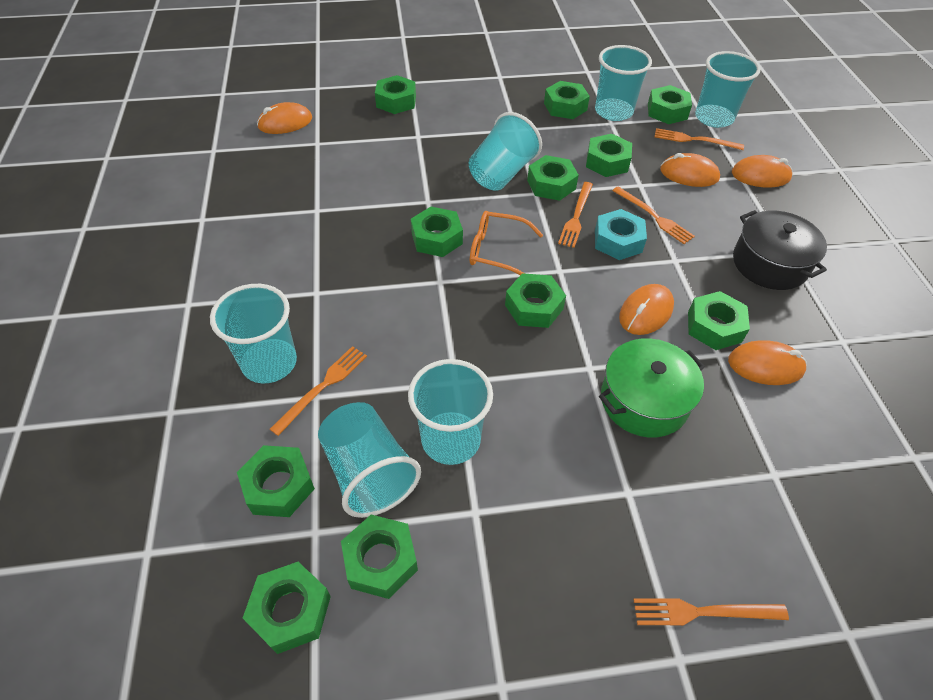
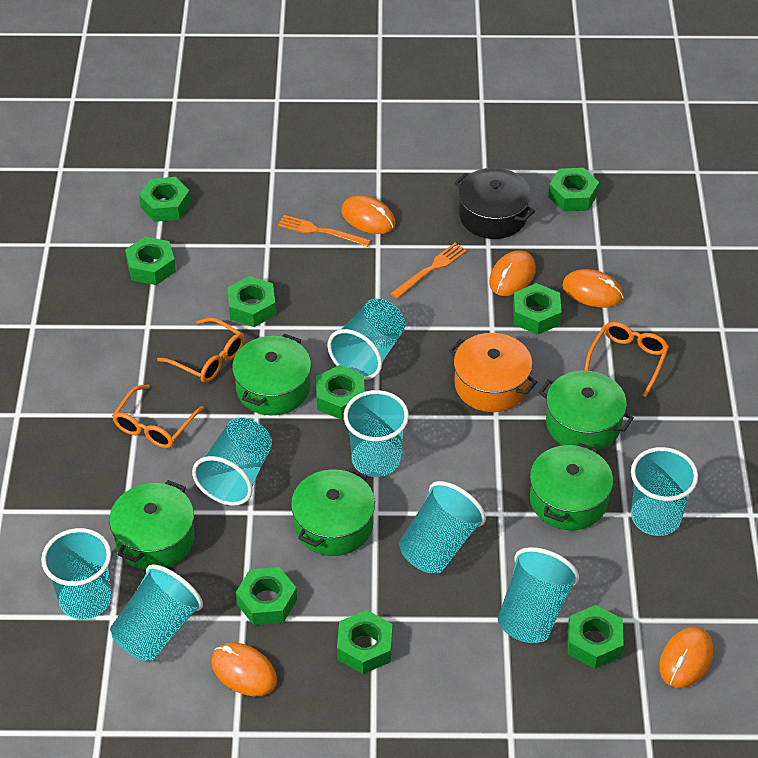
green nut: 11 -> 9
green pot: 1 -> 5
orange fork: 5 -> 2
orange glasses: 1 -> 3
orange pot: 0 -> 1
turquoise cup: 6 -> 8
turquoise nut: 1 -> 0

